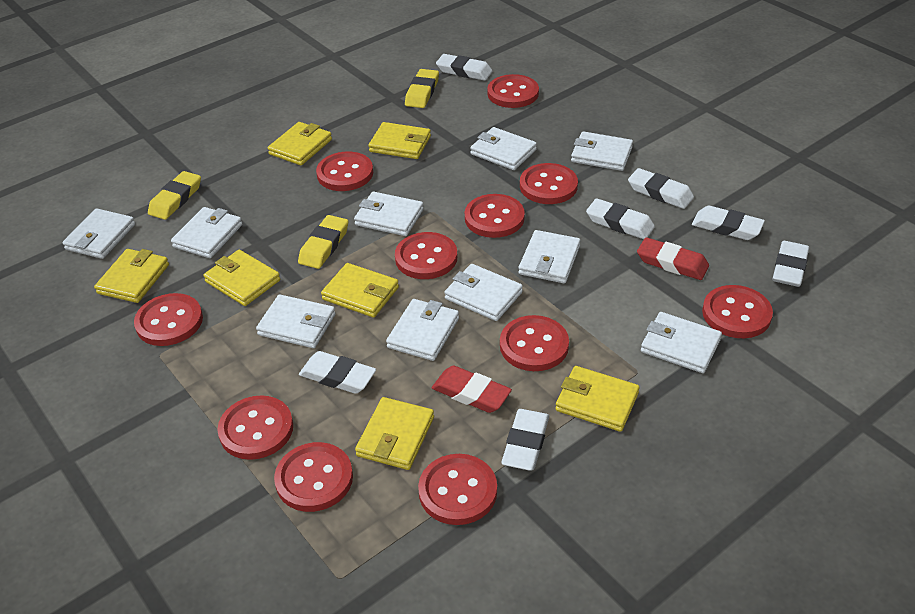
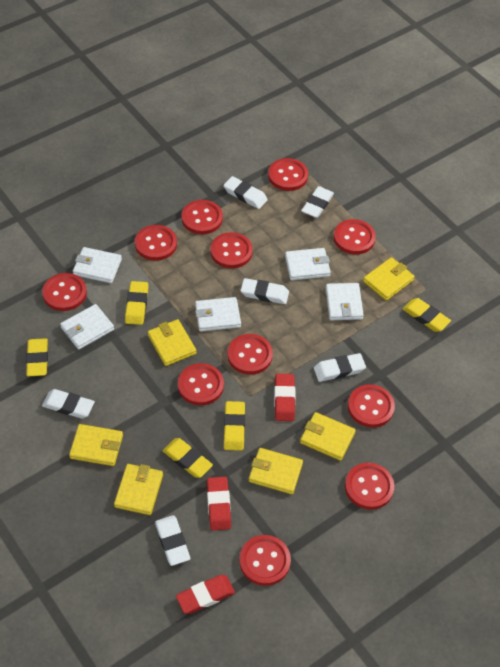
red eraser: 2 -> 3
white eraser: 7 -> 6
white wallet: 10 -> 5
yellow eraser: 3 -> 5
yellow wallet: 7 -> 6

